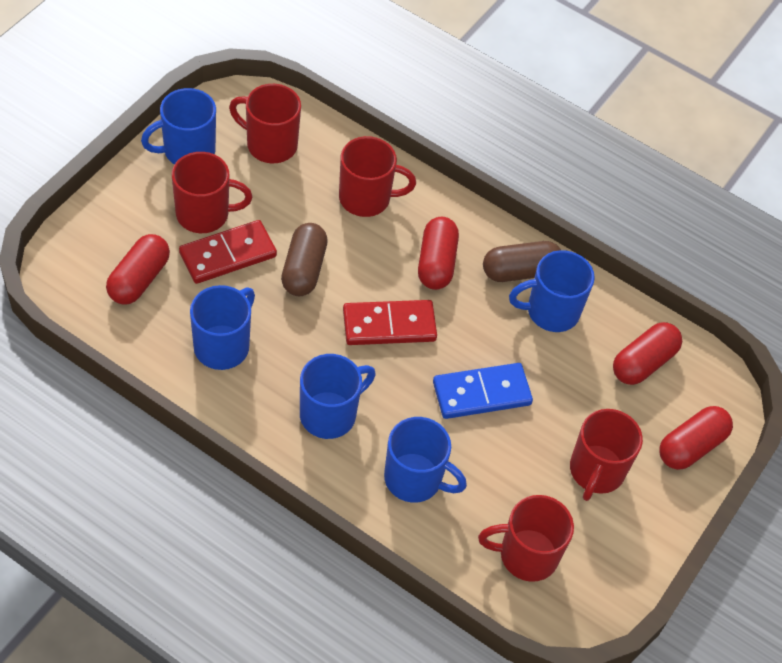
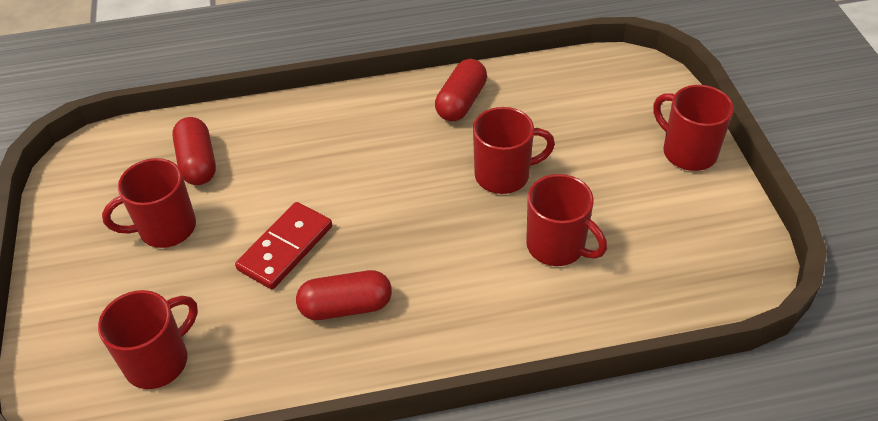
blue domino: 1 -> 0
blue mug: 5 -> 0
brown capsule: 2 -> 0
red capsule: 4 -> 3
red domino: 2 -> 1

